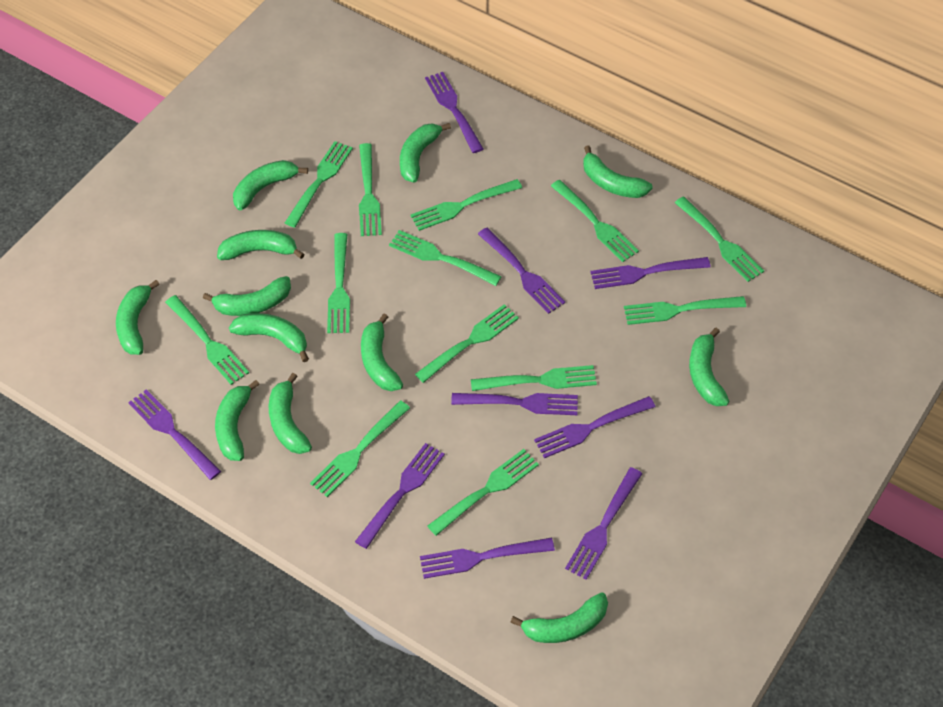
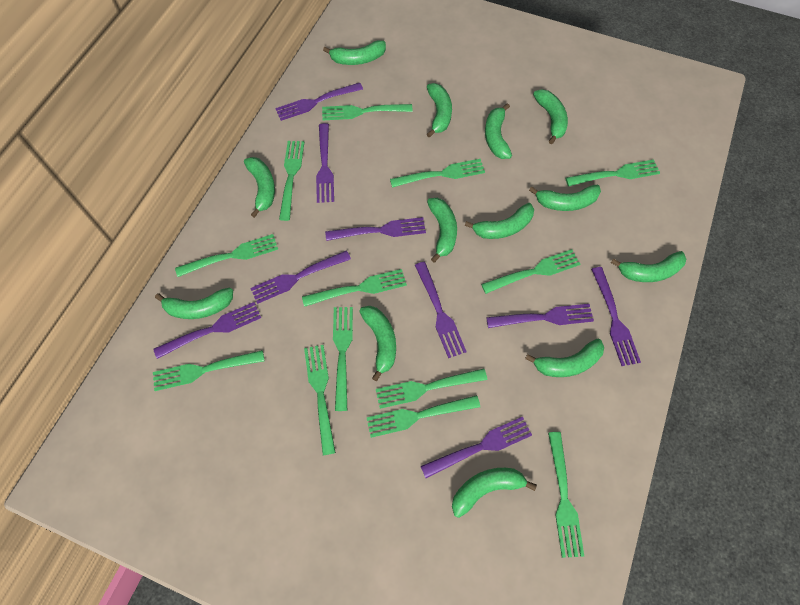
green banana: 12 -> 13

